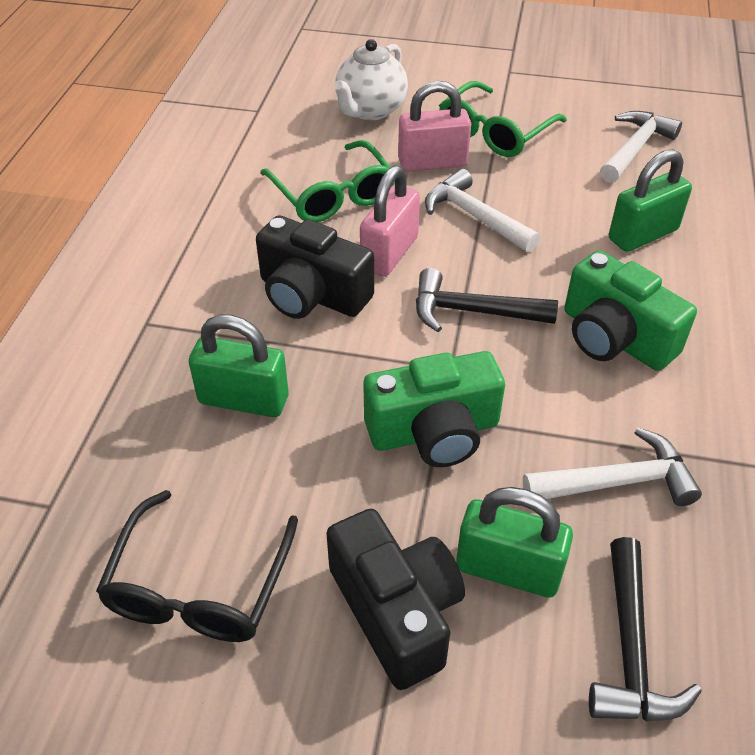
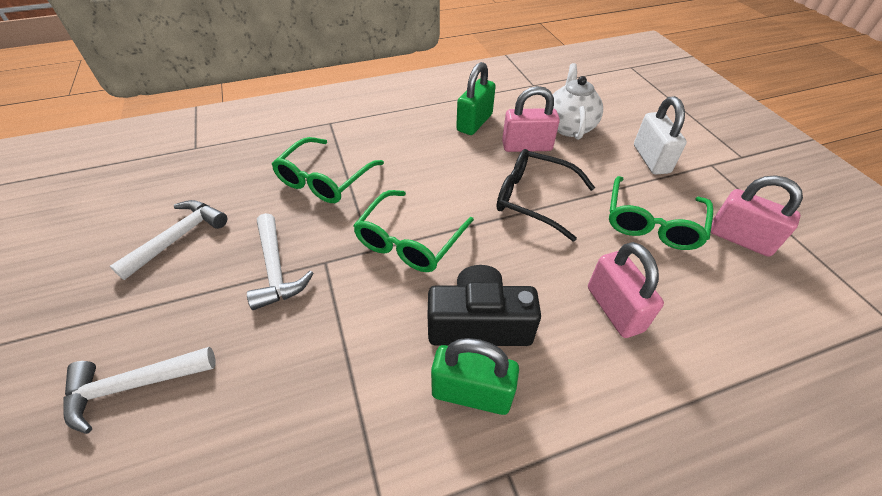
black camera: 2 -> 1
black hammer: 2 -> 0
green camera: 2 -> 0
green glasses: 2 -> 3
green padlock: 3 -> 2
pink padlock: 2 -> 3
white padlock: 0 -> 1

